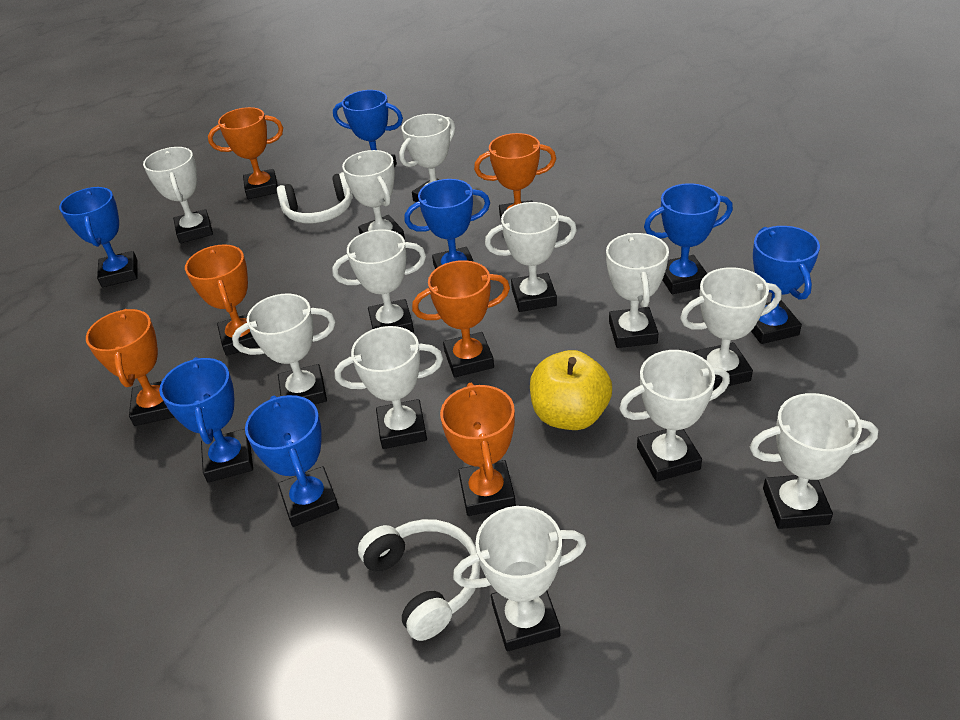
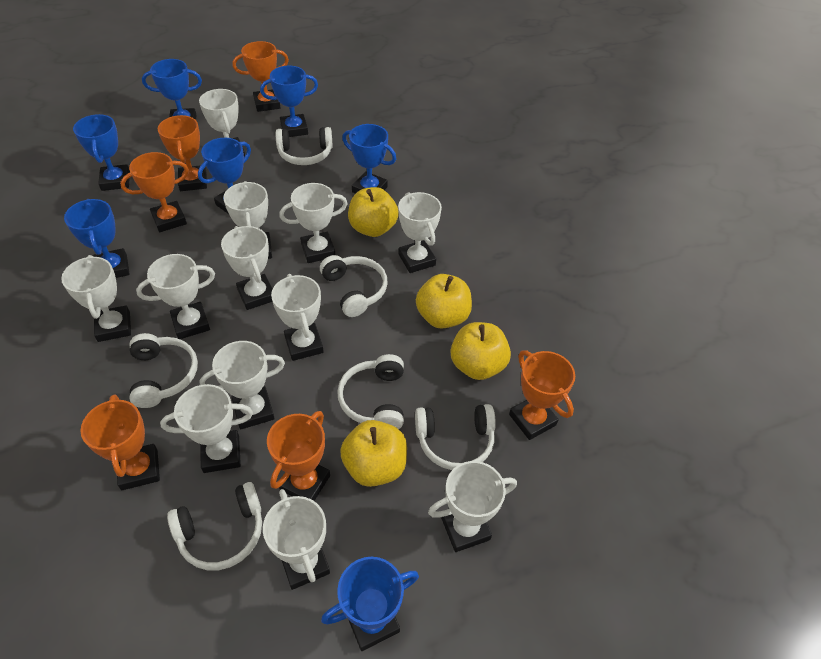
white headphones: 2 -> 6
yellow apple: 1 -> 4

